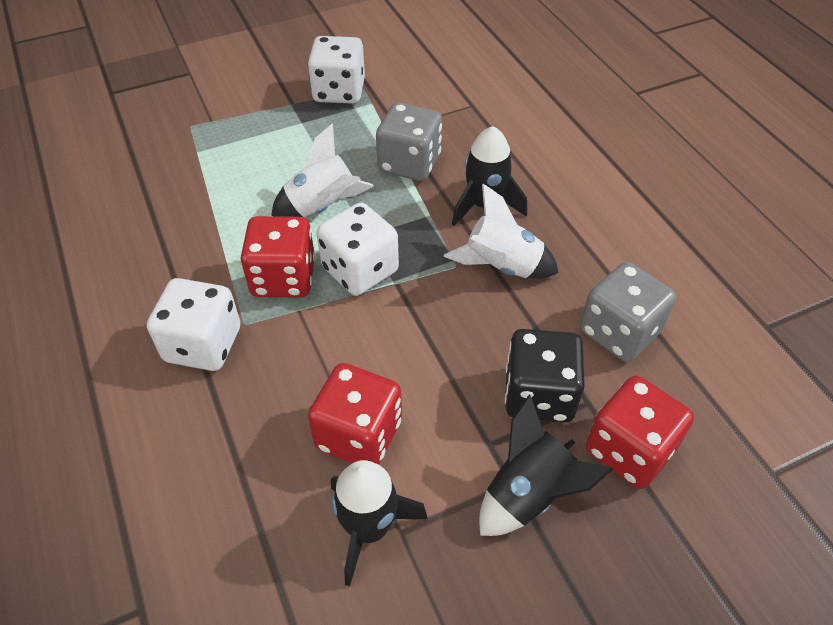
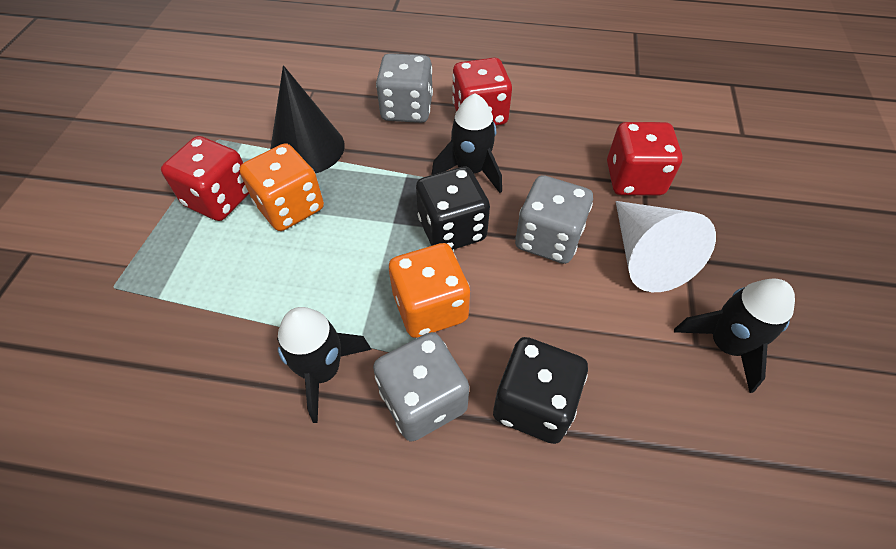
black cone: 0 -> 1
black dice: 1 -> 2
grey dice: 2 -> 3
orange dice: 0 -> 2
white cone: 0 -> 1
white dice: 3 -> 0
white rocket: 2 -> 0

